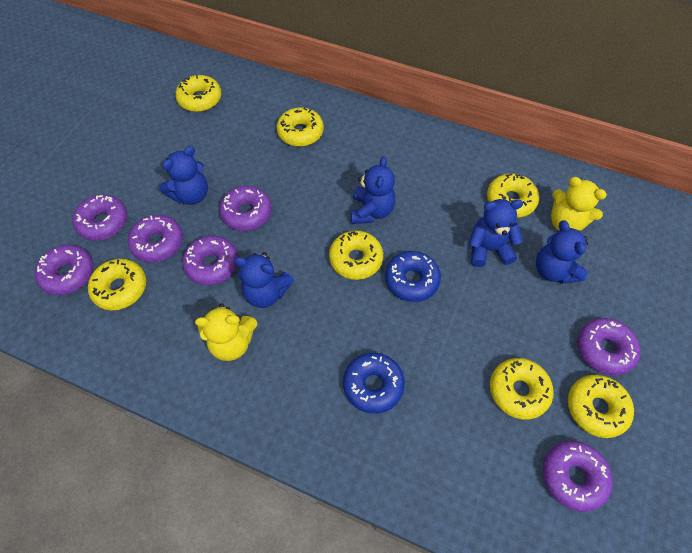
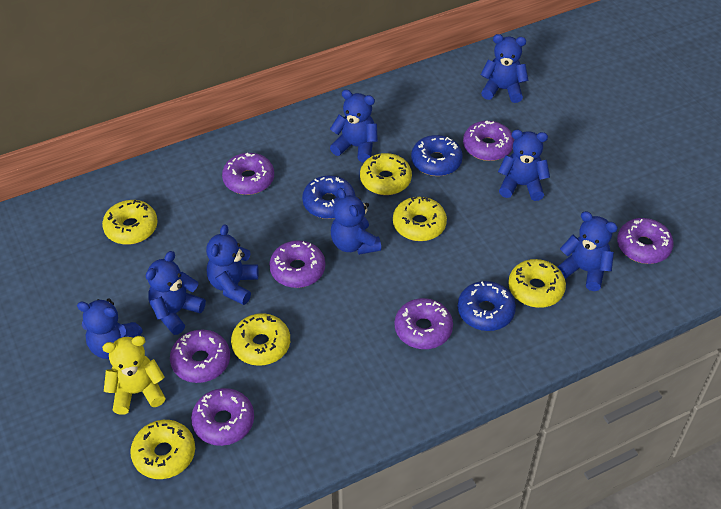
blue donut: 2 -> 3
blue teddy bear: 5 -> 8
yellow donut: 7 -> 6
yellow teddy bear: 2 -> 1

